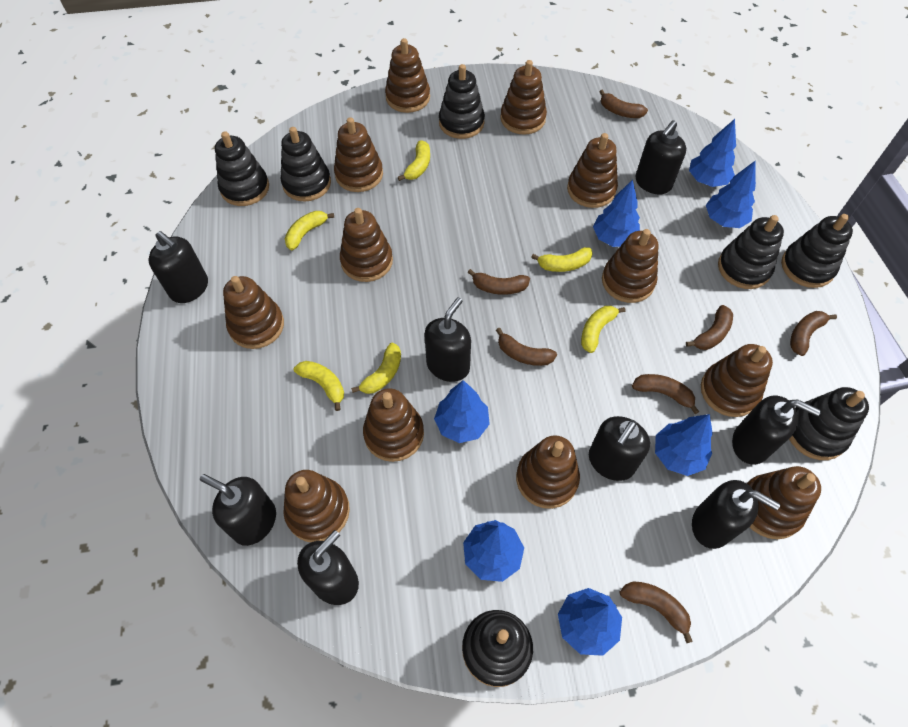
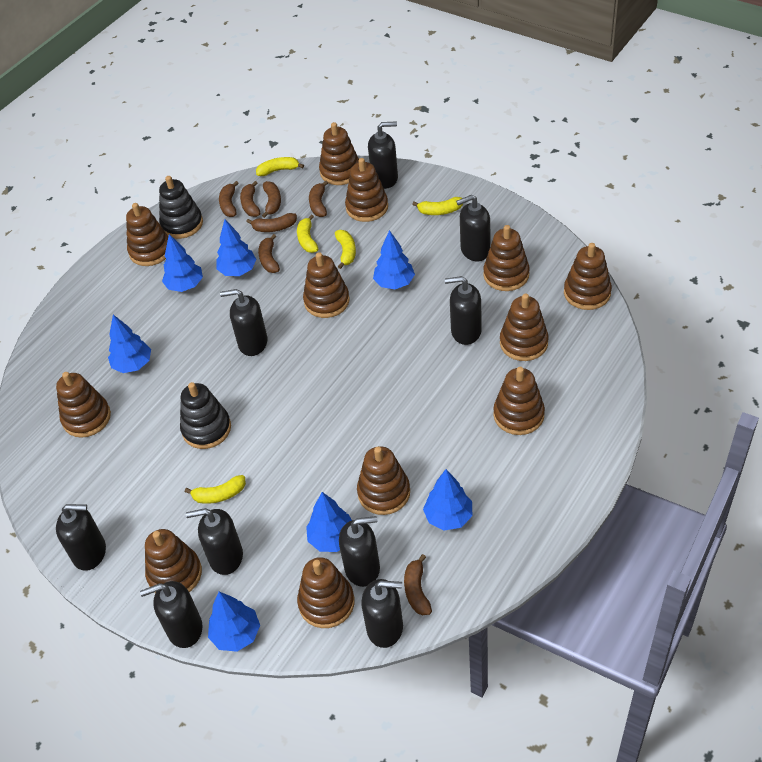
black soap dispenser: 8 -> 9
black stacking toy: 7 -> 2
yellow banana: 6 -> 5

